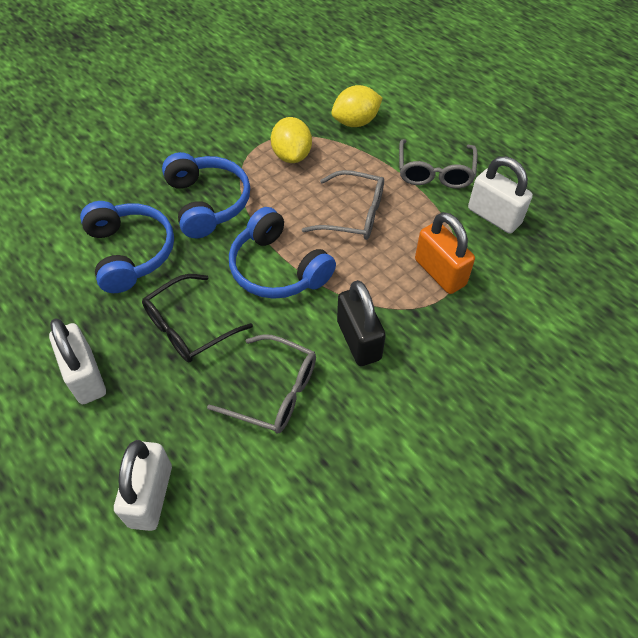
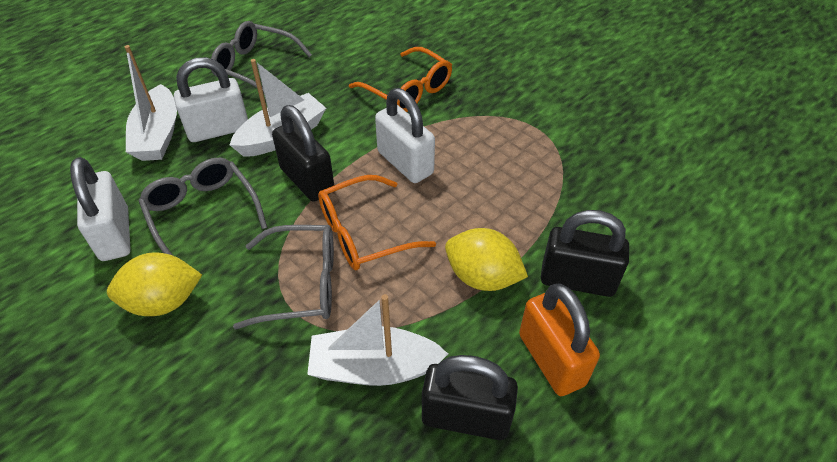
black glasses: 1 -> 0
black padlock: 1 -> 3
blue headphones: 3 -> 0
orange glasses: 0 -> 2
white boat: 0 -> 3

